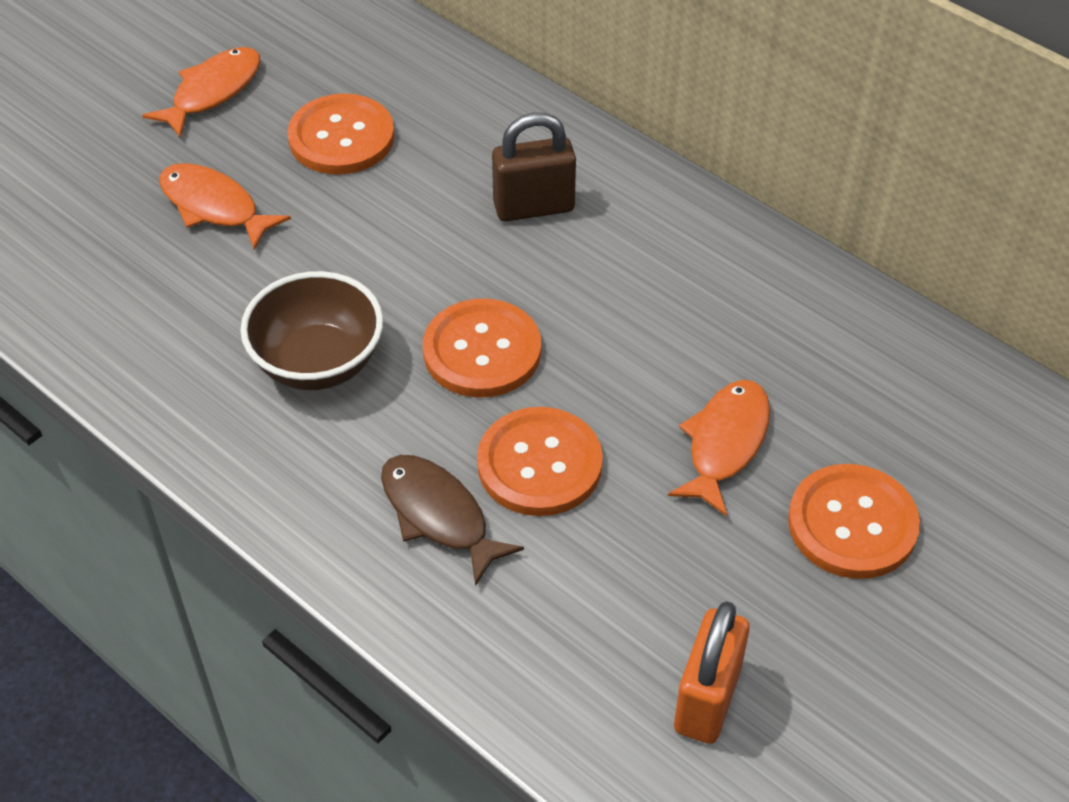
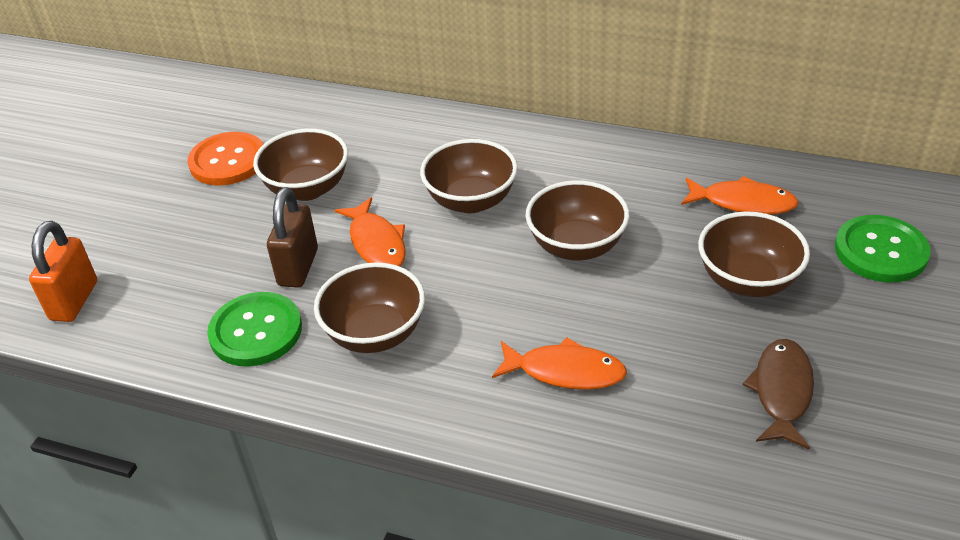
brown bowl: 1 -> 5
green button: 0 -> 2
orange button: 4 -> 1

